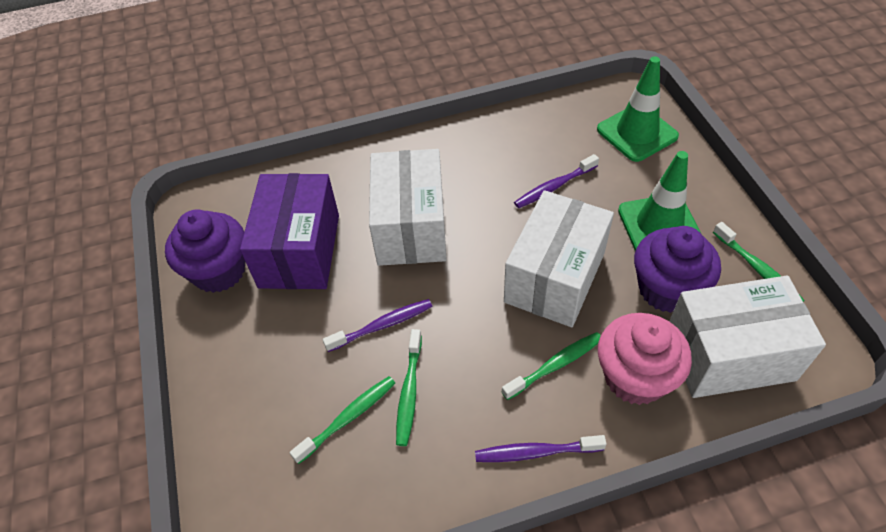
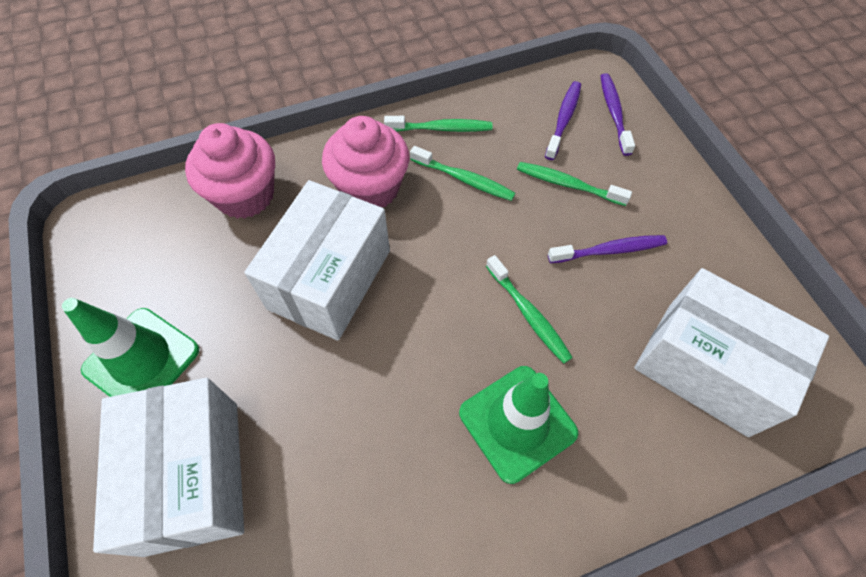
pink cupcake: 1 -> 2
purple box: 1 -> 0
purple cupcake: 2 -> 0

